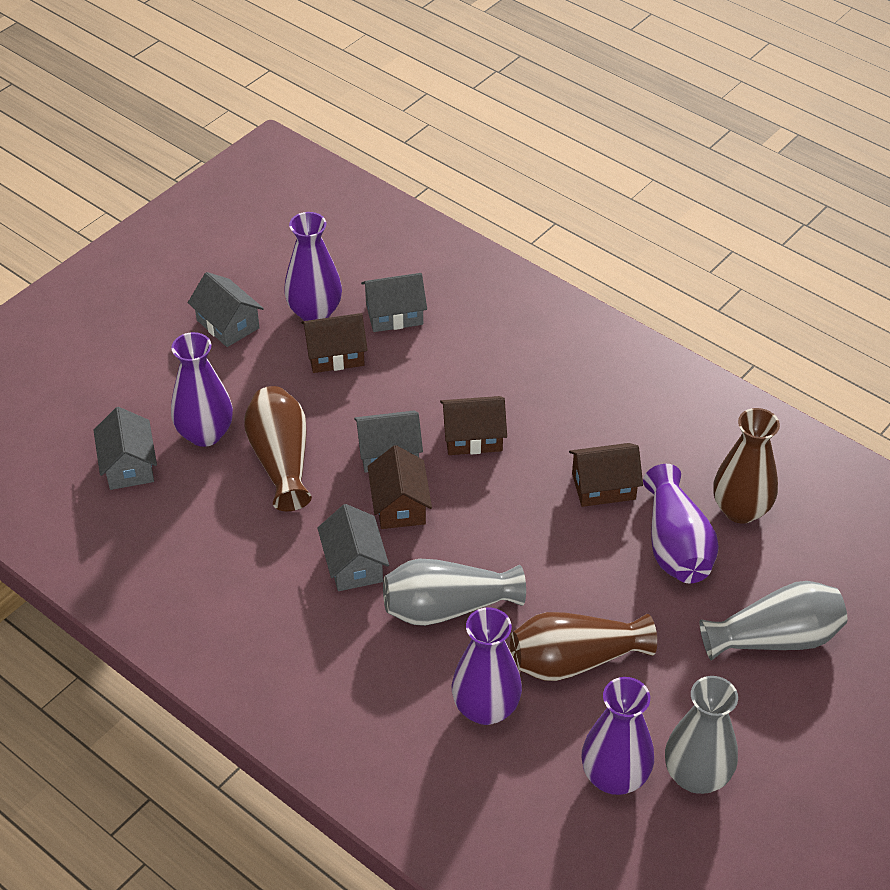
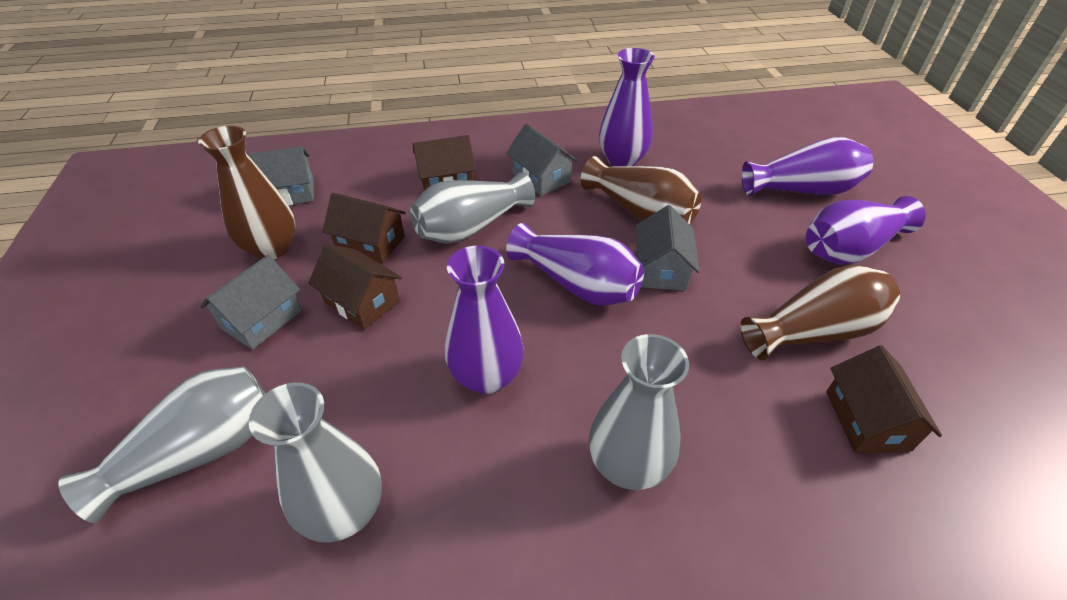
grey house: 5 -> 4
grey vase: 3 -> 4

